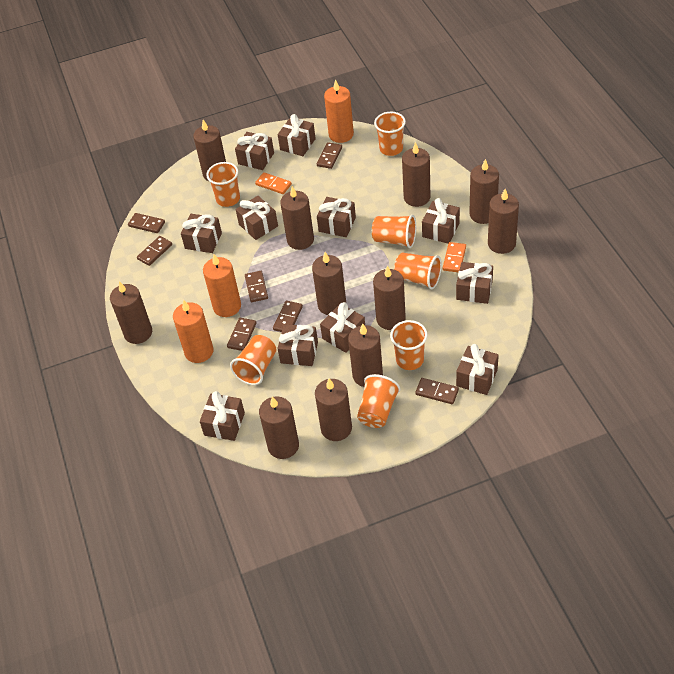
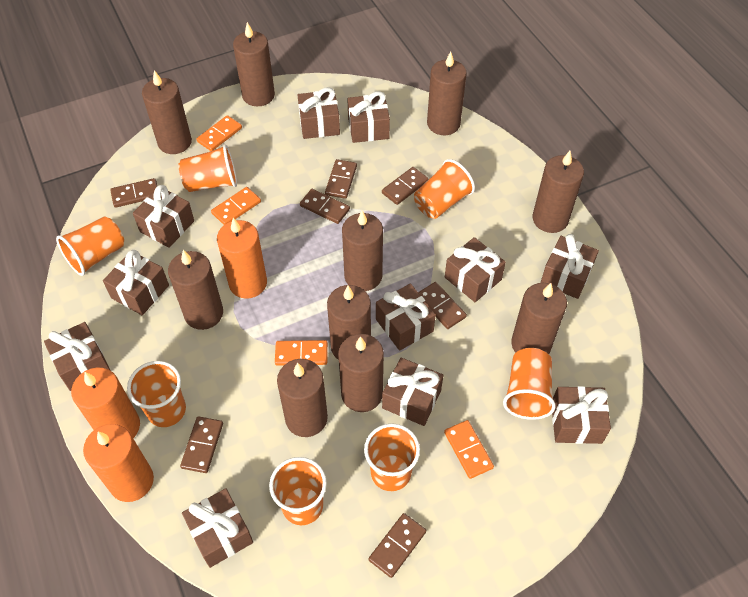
brown candle: 11 -> 10
orange domino: 2 -> 4

